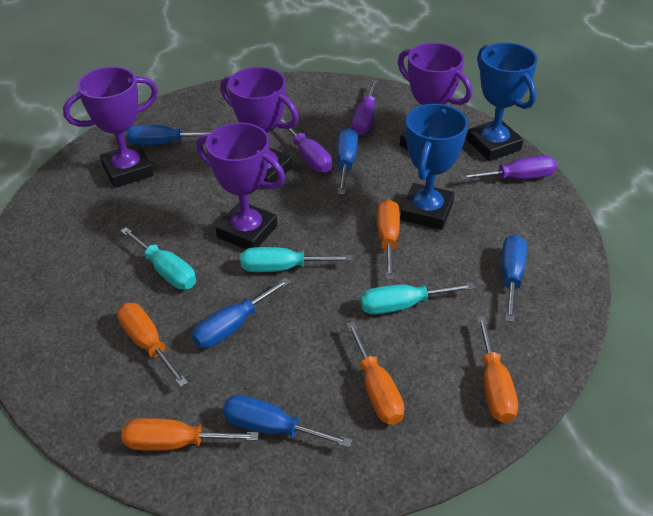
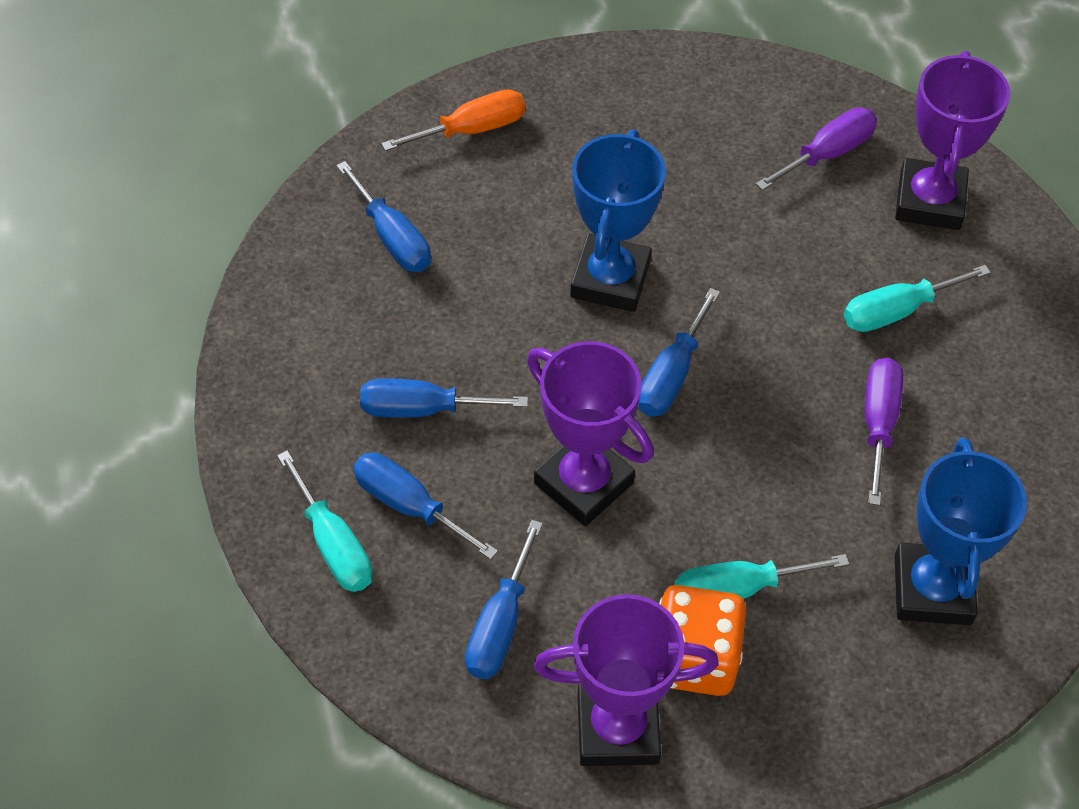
orange dice: 0 -> 1
orange screwdriver: 5 -> 1
purple screwdriver: 3 -> 2
purple trophy: 4 -> 3

